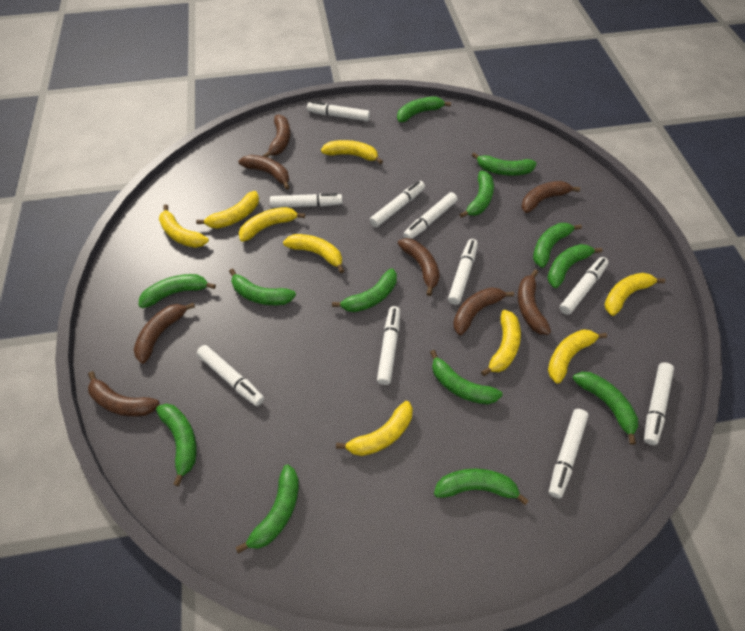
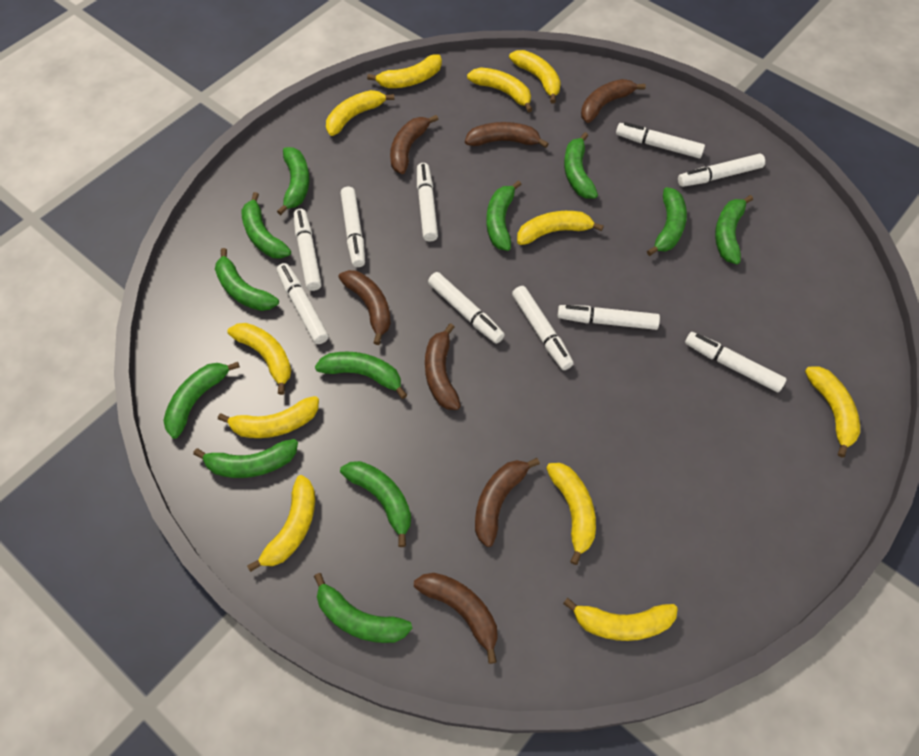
brown banana: 8 -> 7
green banana: 13 -> 12
yellow banana: 9 -> 11

